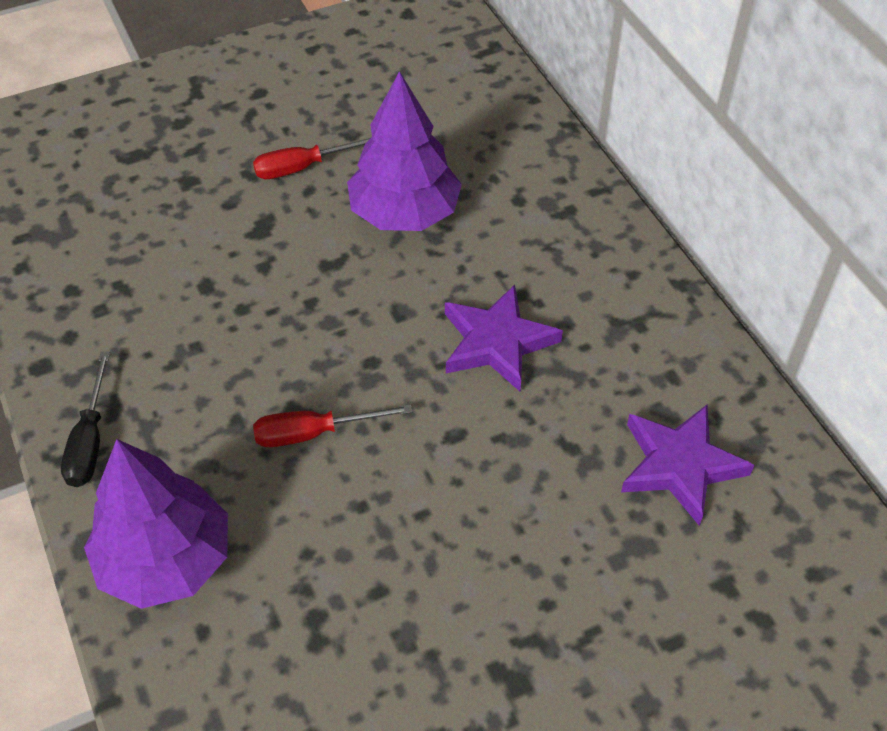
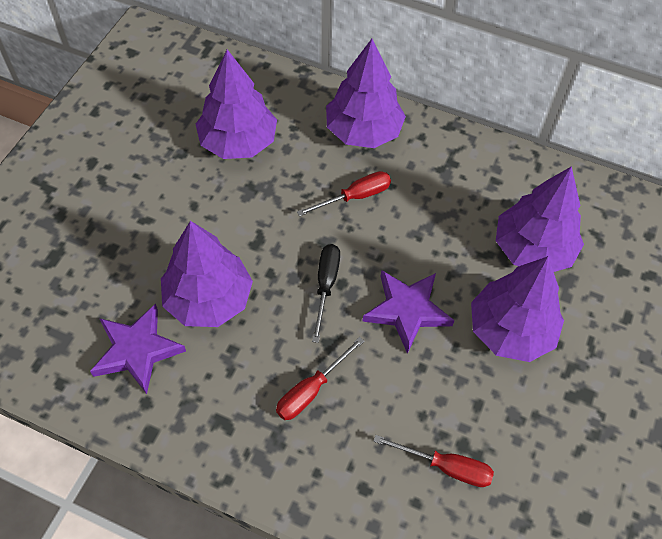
purple tree: 2 -> 5
red screwdriver: 2 -> 3

